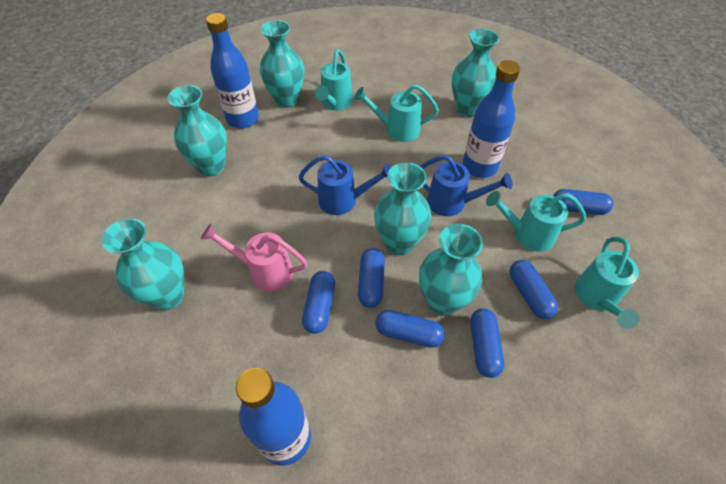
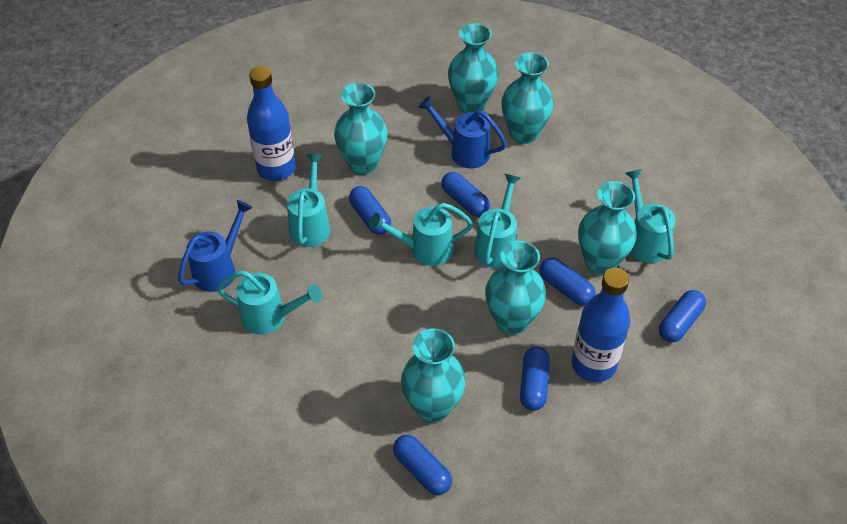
blue bottle: 3 -> 2
pink watering can: 1 -> 0
turquoise watering can: 4 -> 5

